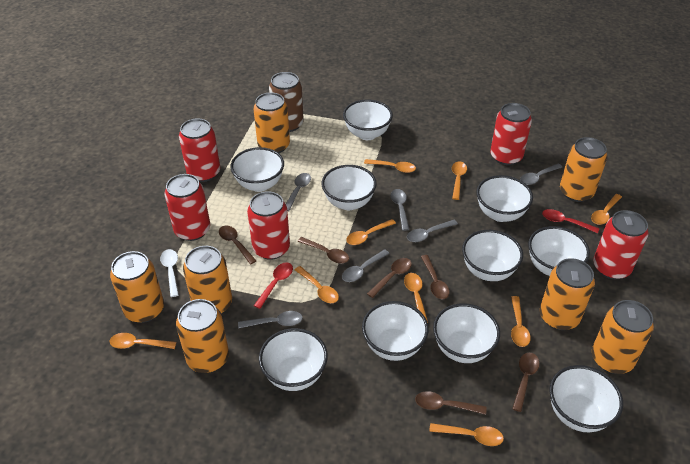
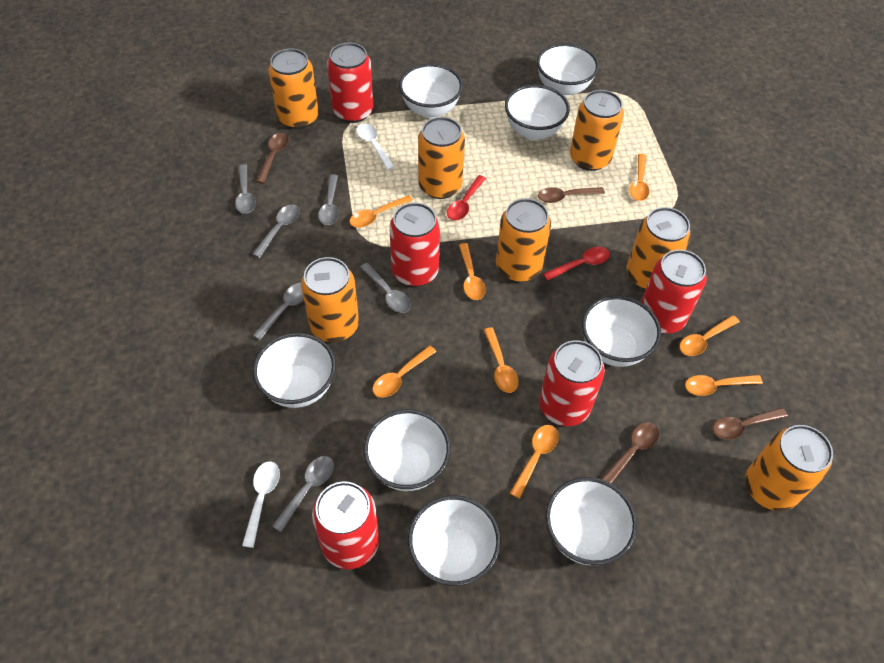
brown can: 1 -> 0
brown spoon: 6 -> 4
orange spoon: 9 -> 8
white bowl: 10 -> 8
white spoon: 1 -> 2

